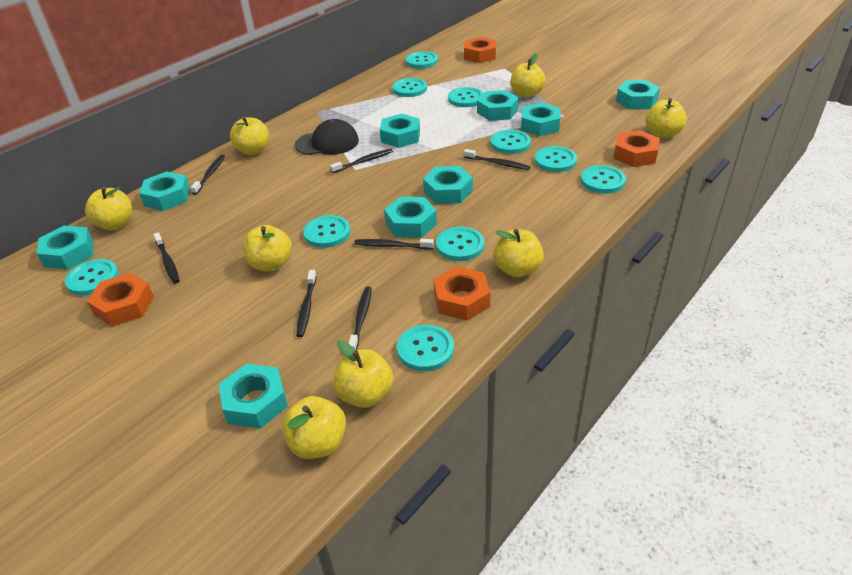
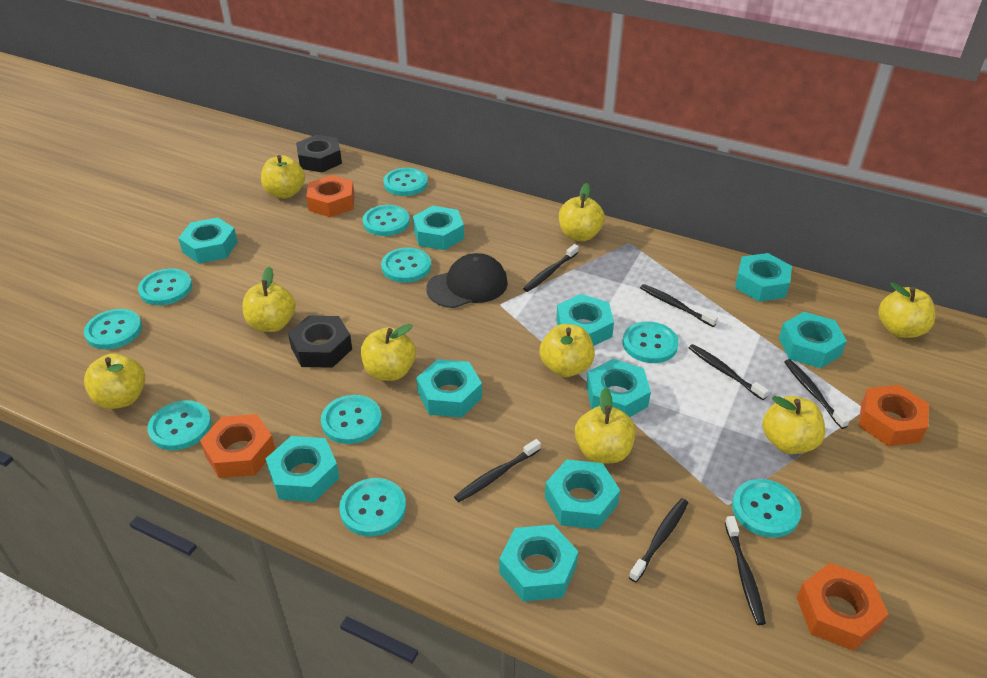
black nut: 0 -> 2
turquoise nut: 9 -> 10
yellow apple: 8 -> 9

